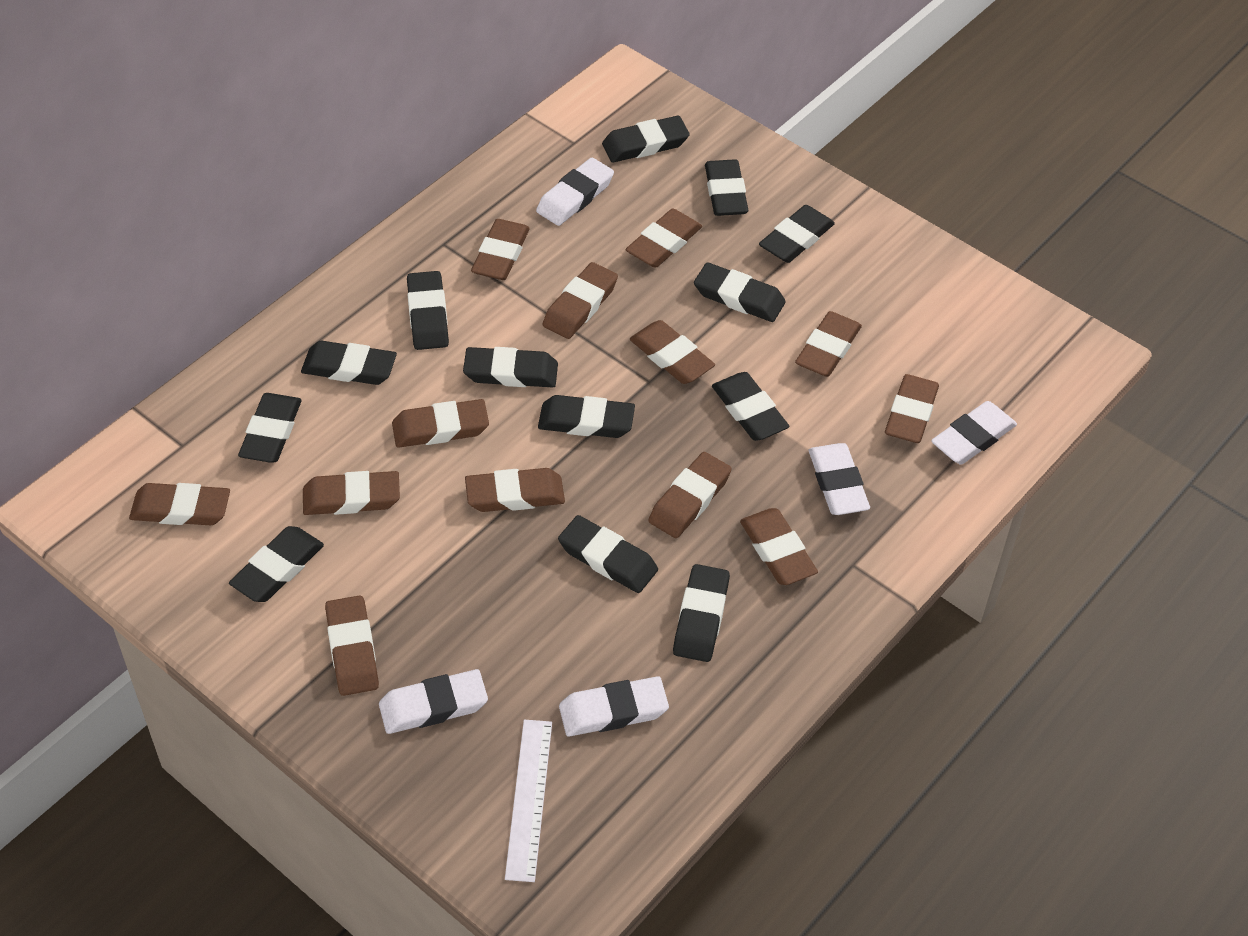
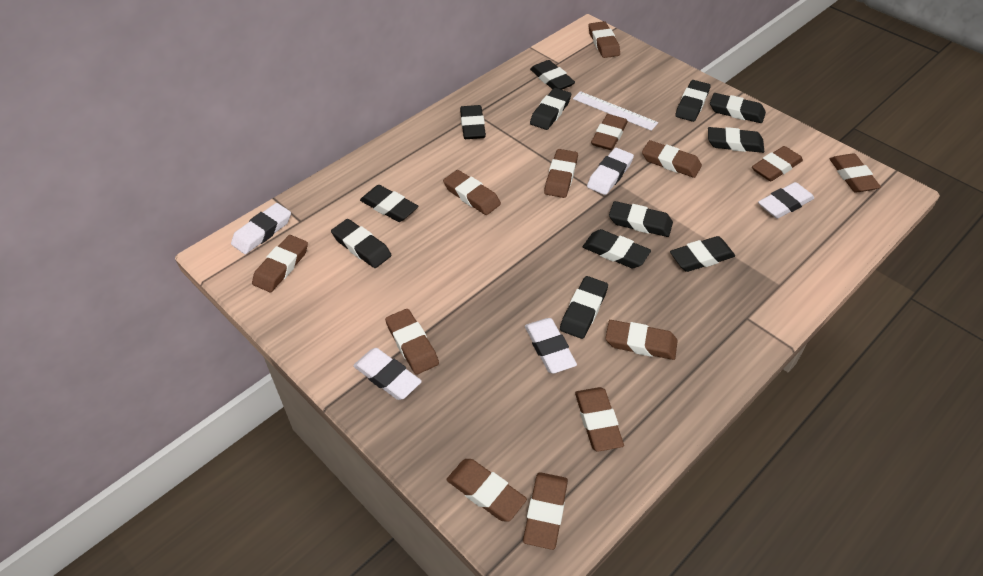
black eraser: 13 -> 12

